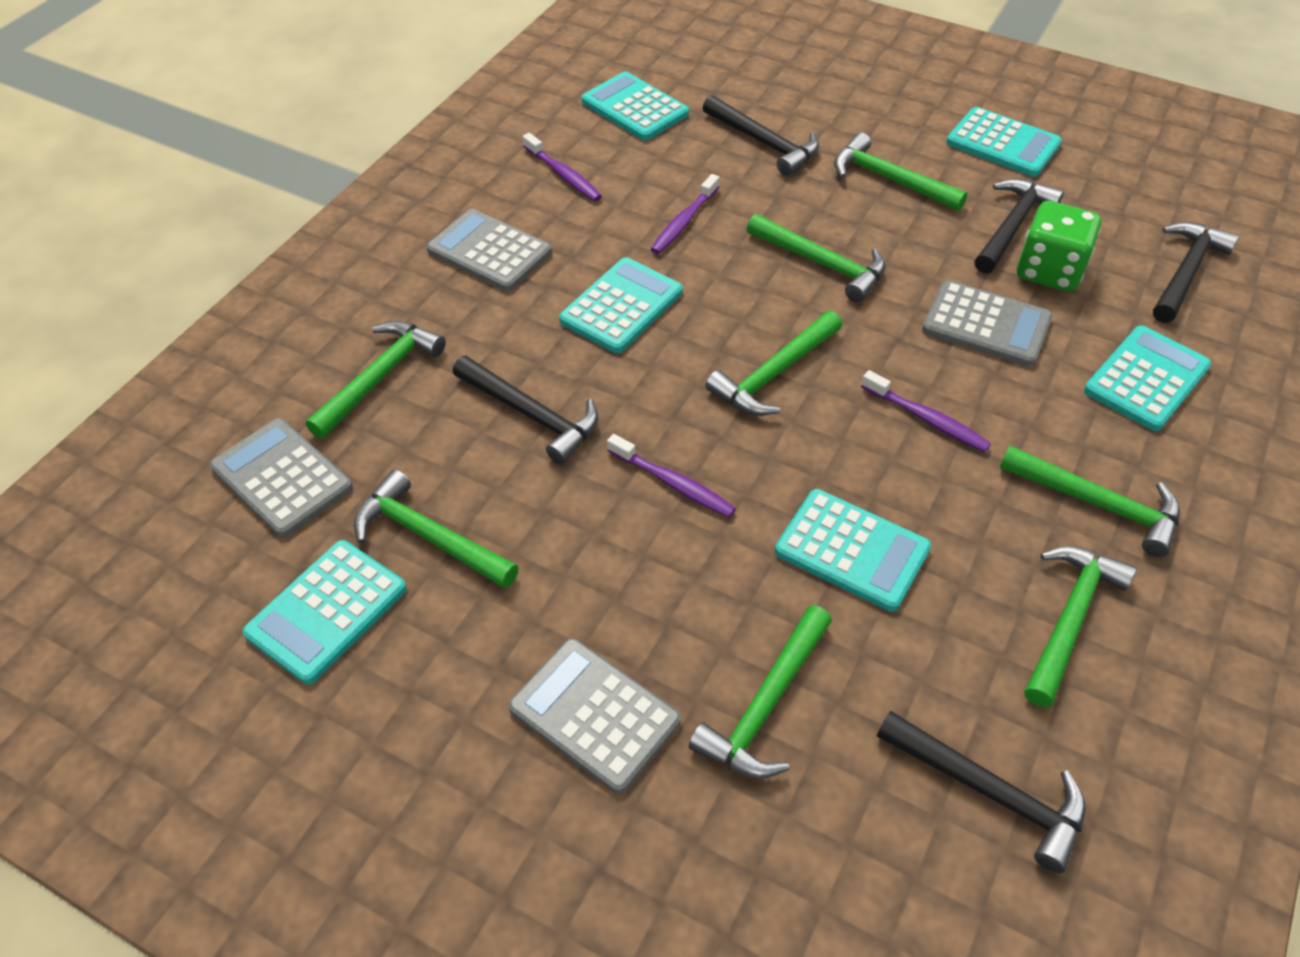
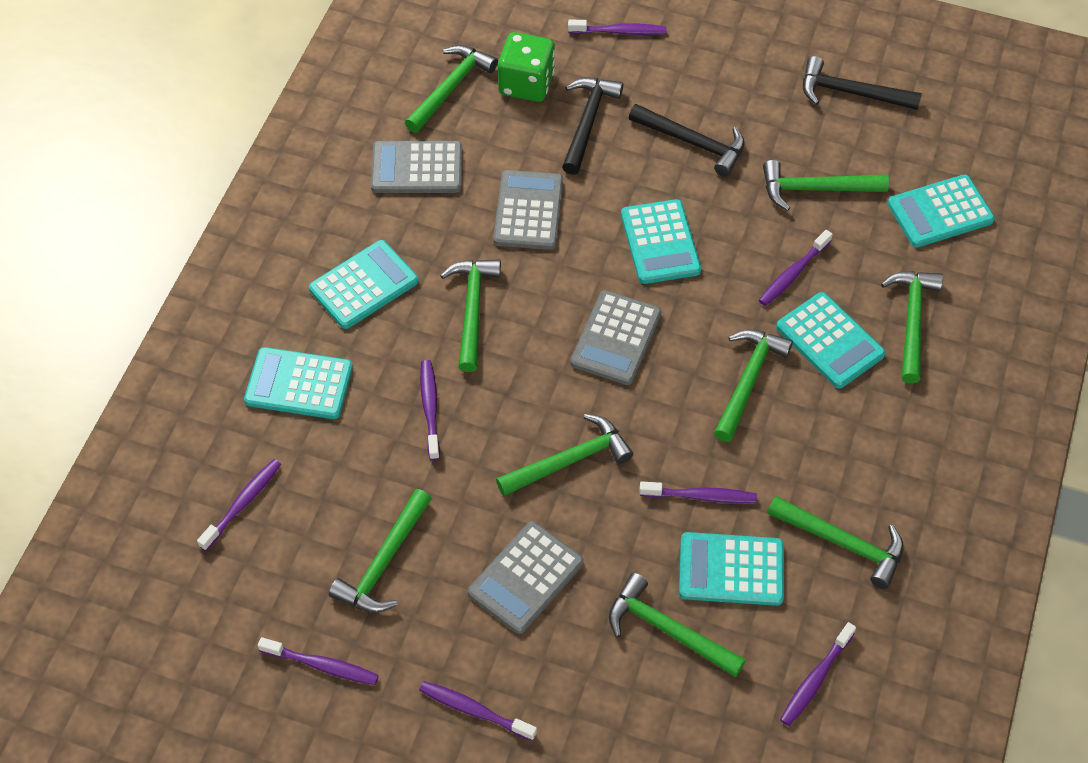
black hammer: 5 -> 3
green hammer: 8 -> 9
purple toothbrush: 4 -> 8

